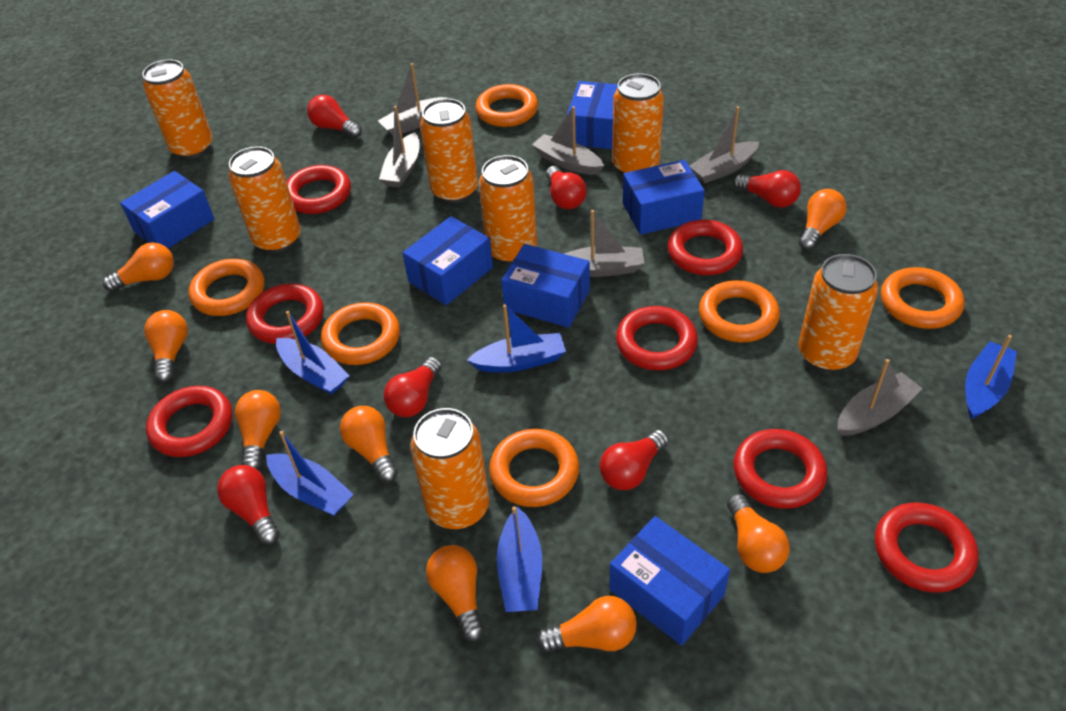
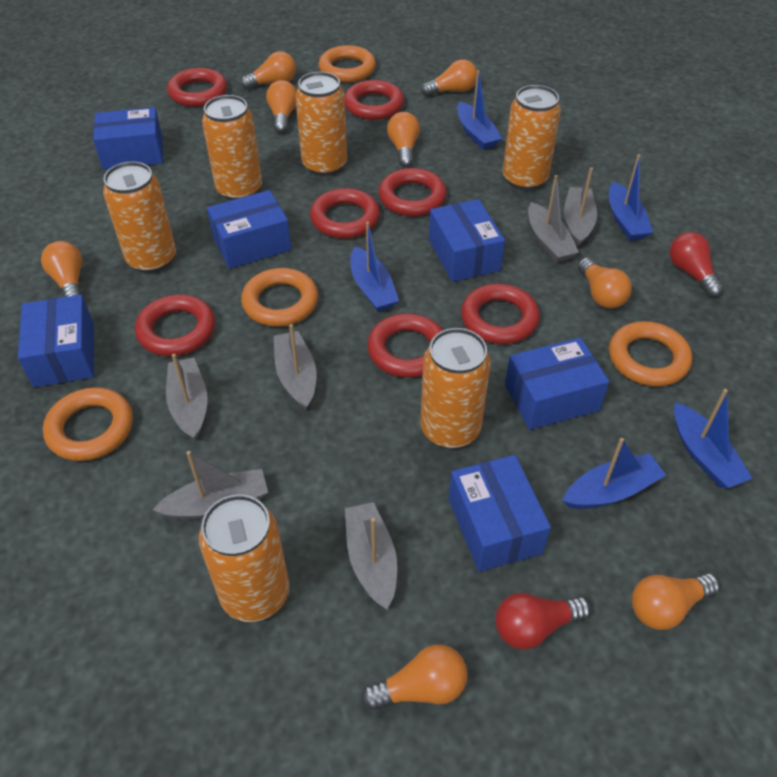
orange can: 7 -> 6
orange ring: 6 -> 4
red light bulb: 6 -> 2

